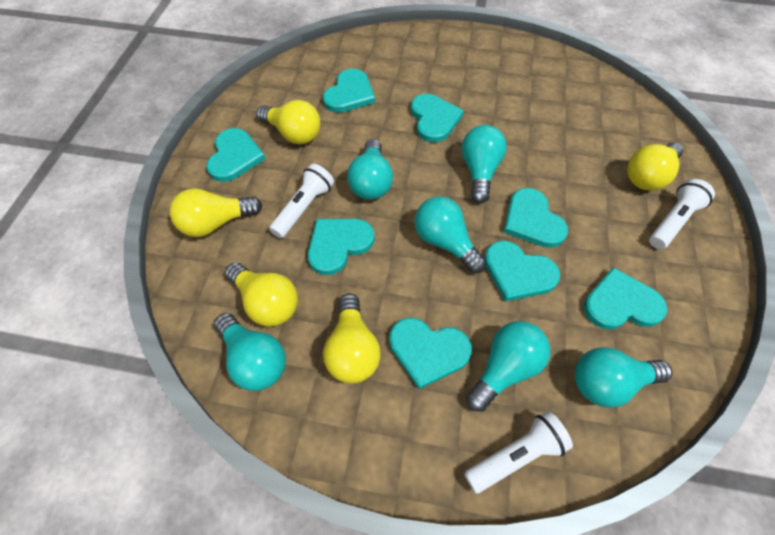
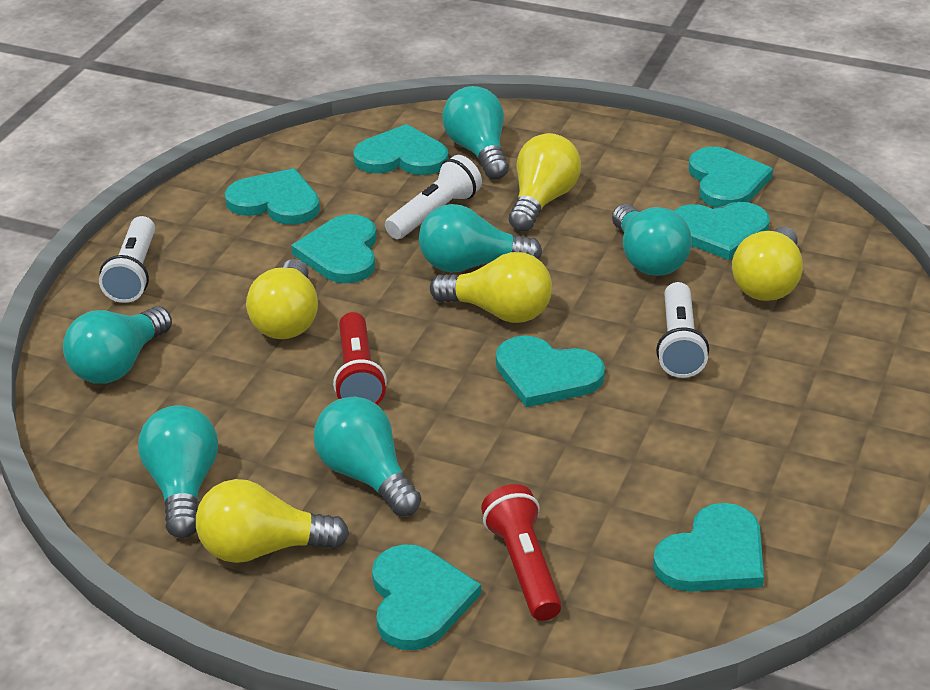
red flashlight: 0 -> 2

